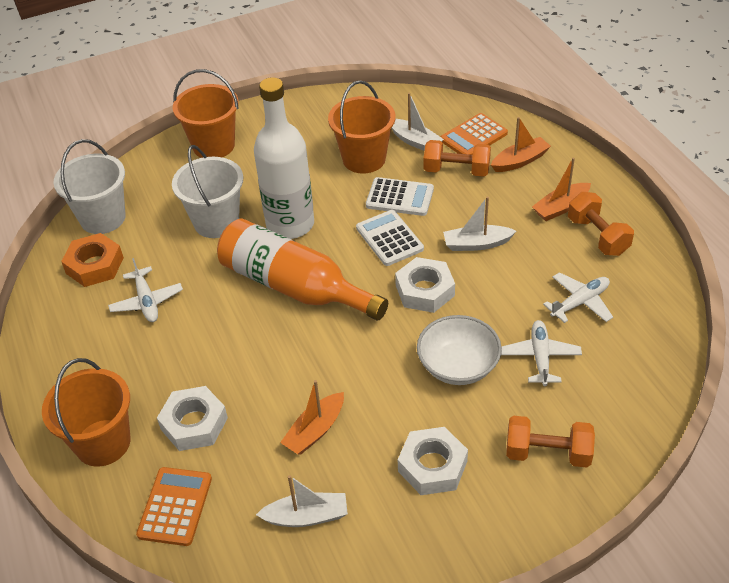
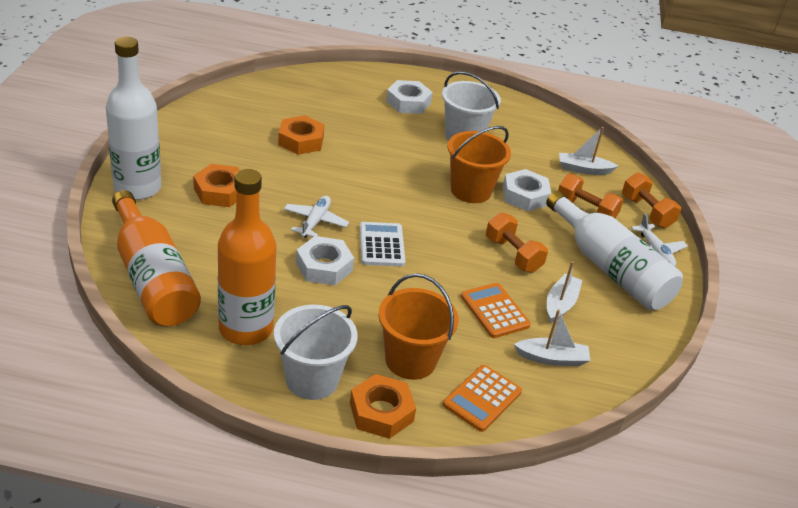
orange boat: 3 -> 0
orange bottle: 1 -> 2
orange bucket: 3 -> 2
orange nut: 1 -> 3
white bottle: 1 -> 2
white bowl: 1 -> 0
white calculator: 2 -> 1
white plane: 3 -> 2

